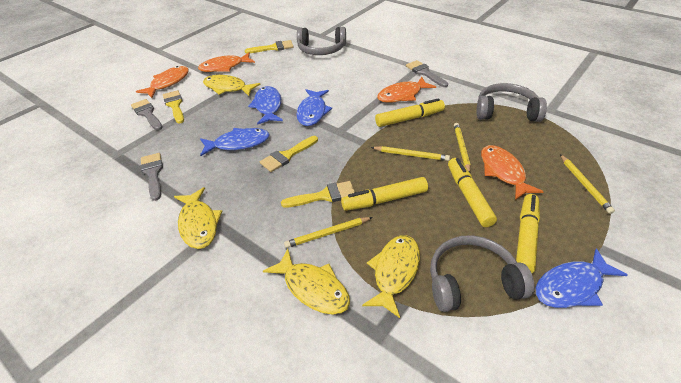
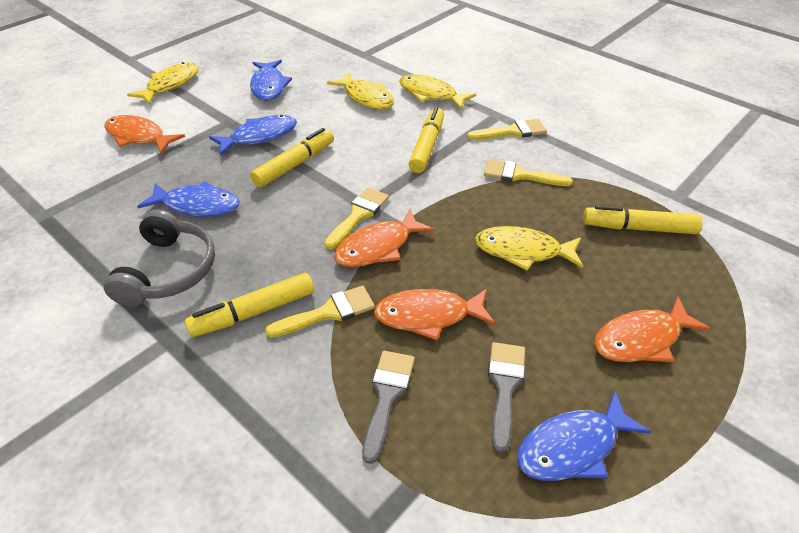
grey brush: 3 -> 2
grey headphones: 3 -> 1
yellow pencil: 4 -> 0

